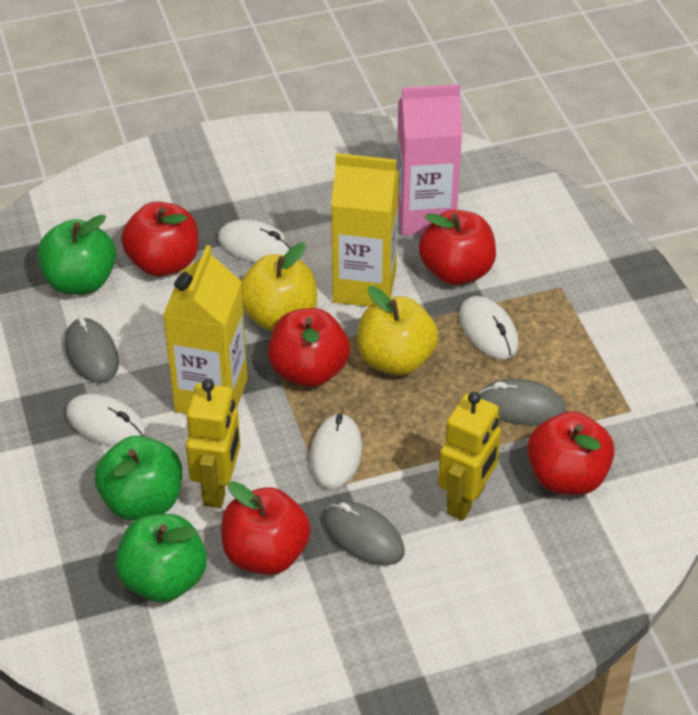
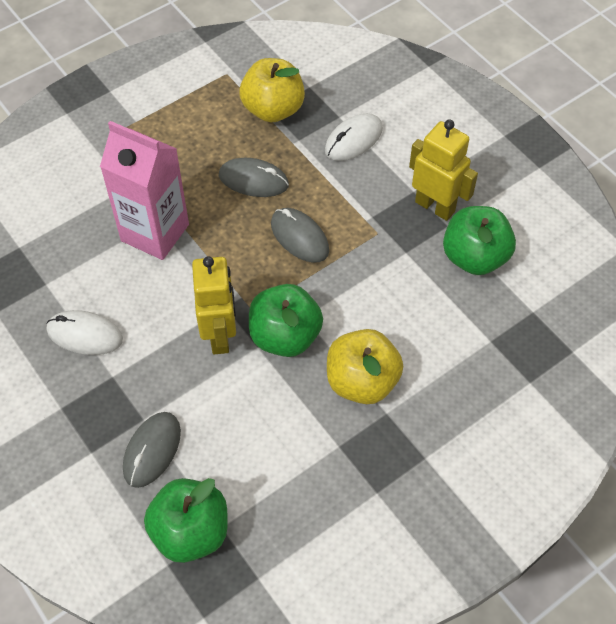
red apple: 5 -> 0
white mouse: 4 -> 2
yellow carton: 2 -> 0

